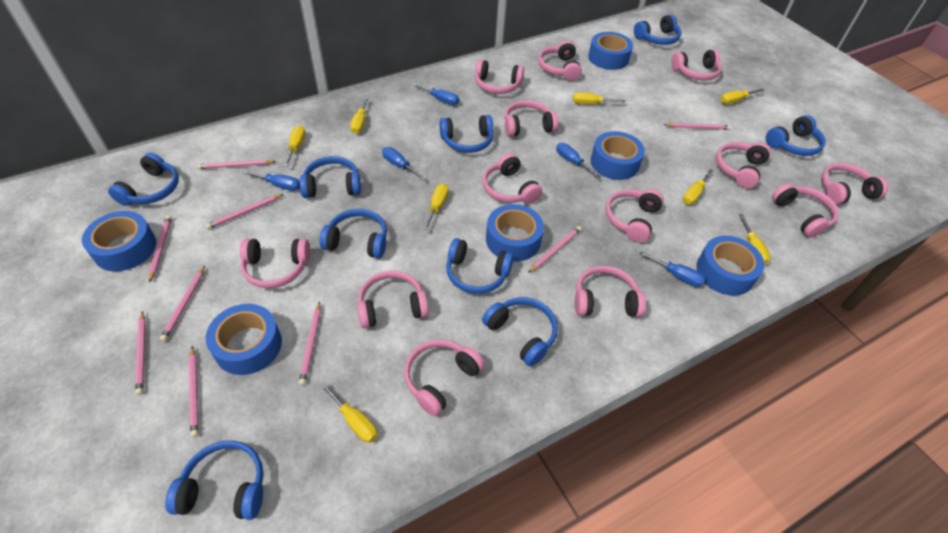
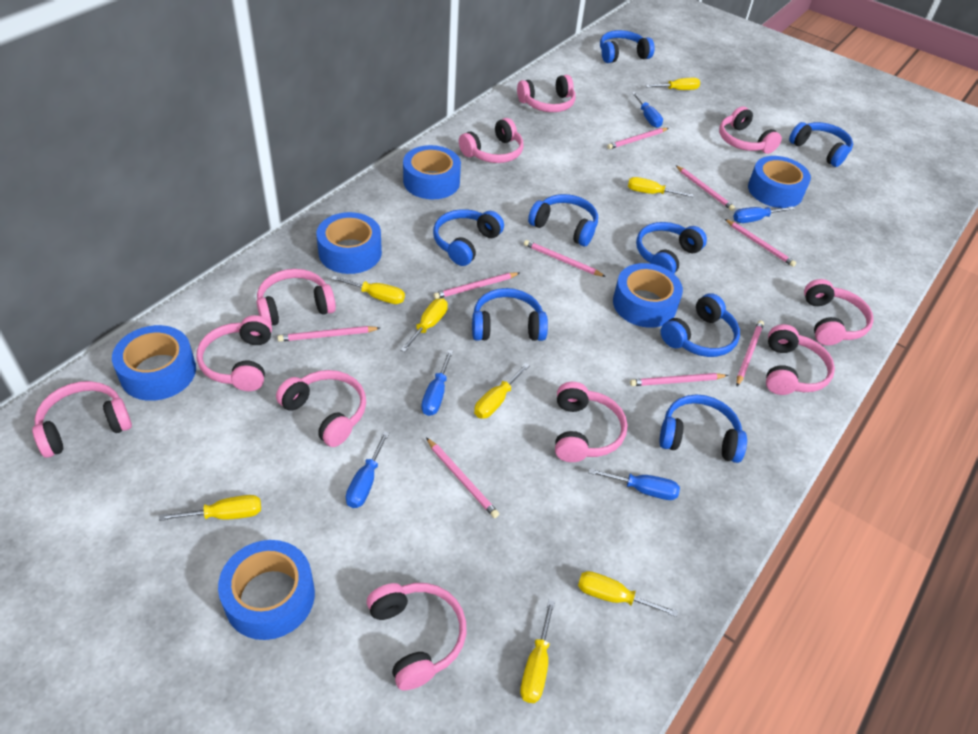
blue headphones: 9 -> 8
pink headphones: 13 -> 11

